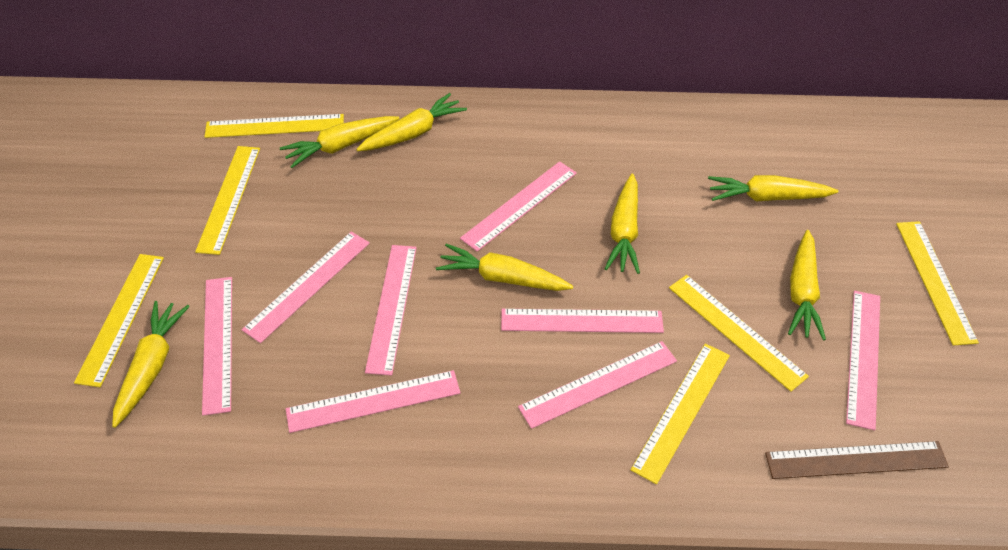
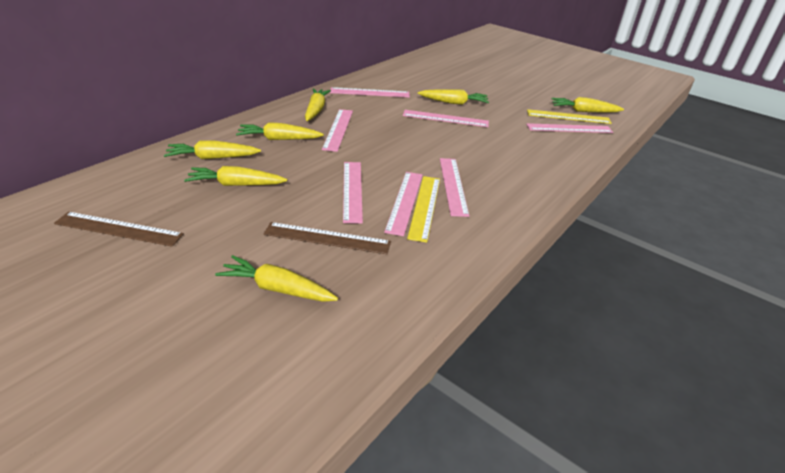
brown ruler: 1 -> 2
pink ruler: 8 -> 7
yellow ruler: 6 -> 2

